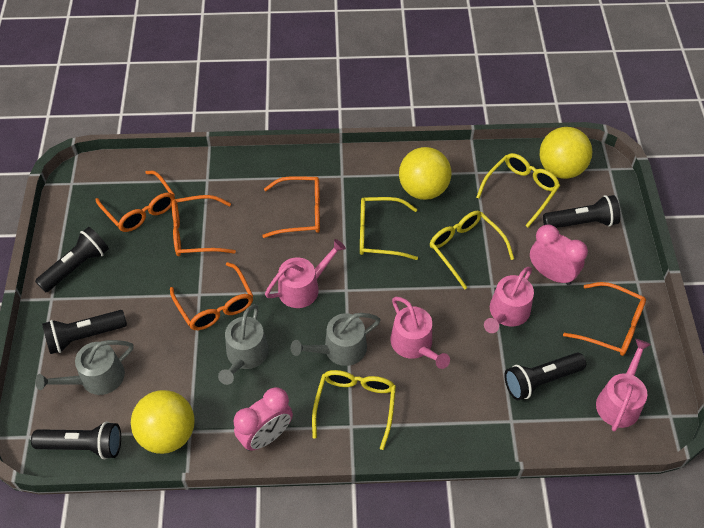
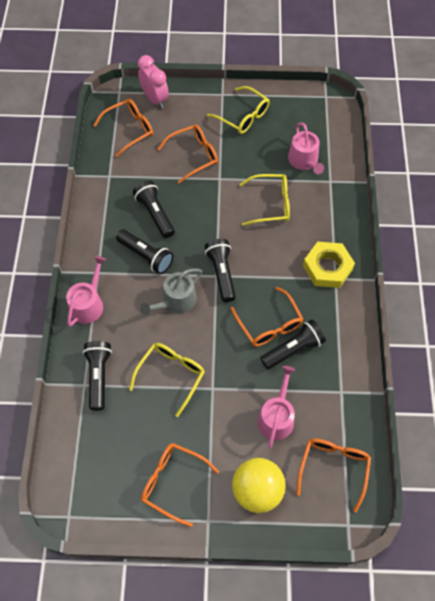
grey watering can: 3 -> 1
pink clock: 2 -> 1
pink watering can: 4 -> 3
yellow ball: 3 -> 1
yellow glasses: 4 -> 3
yellow nut: 0 -> 1

